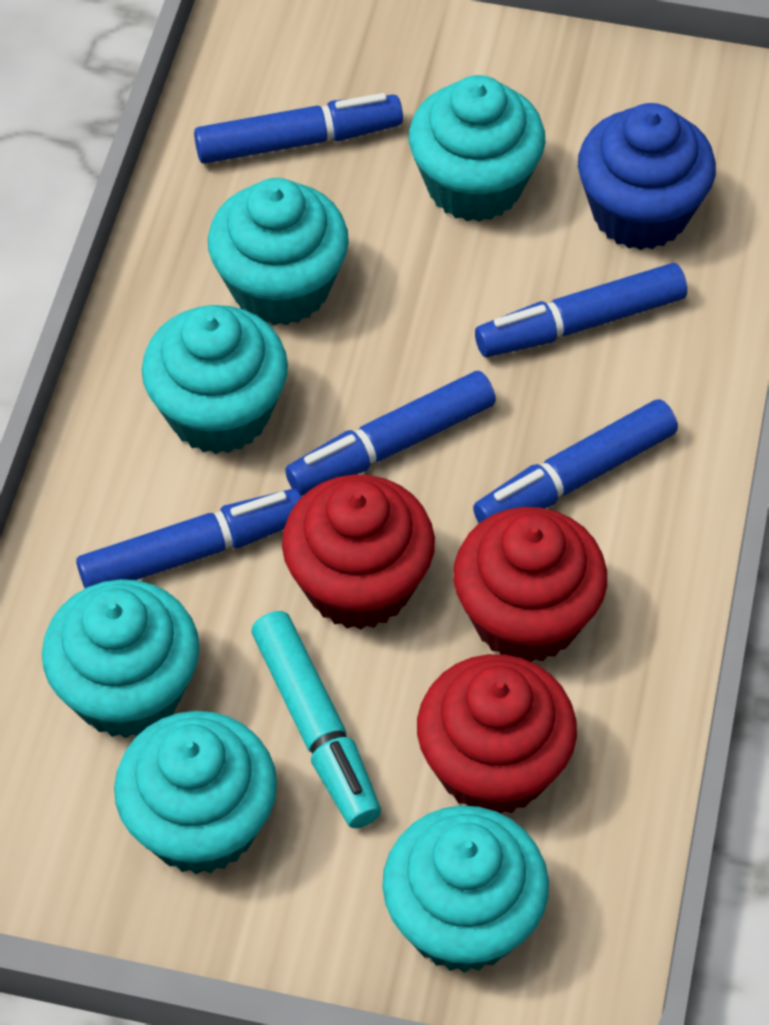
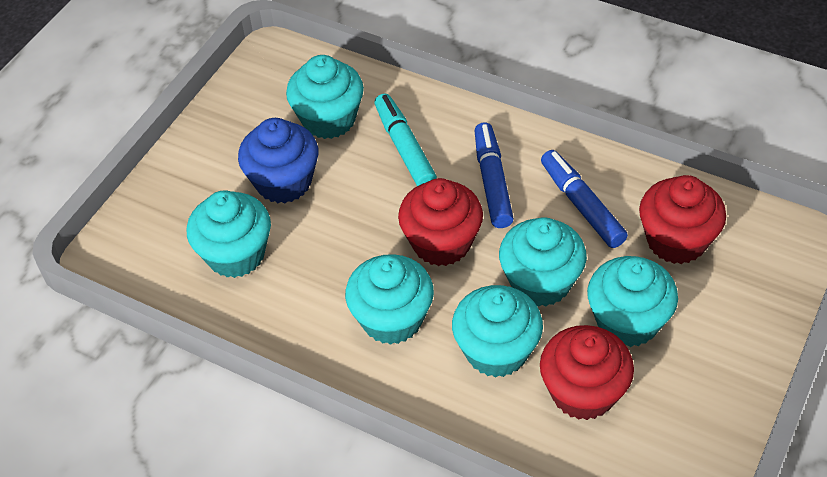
blue marker: 5 -> 2

